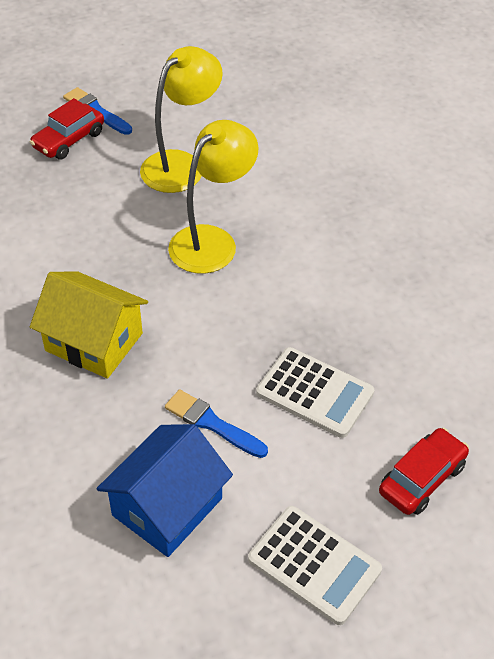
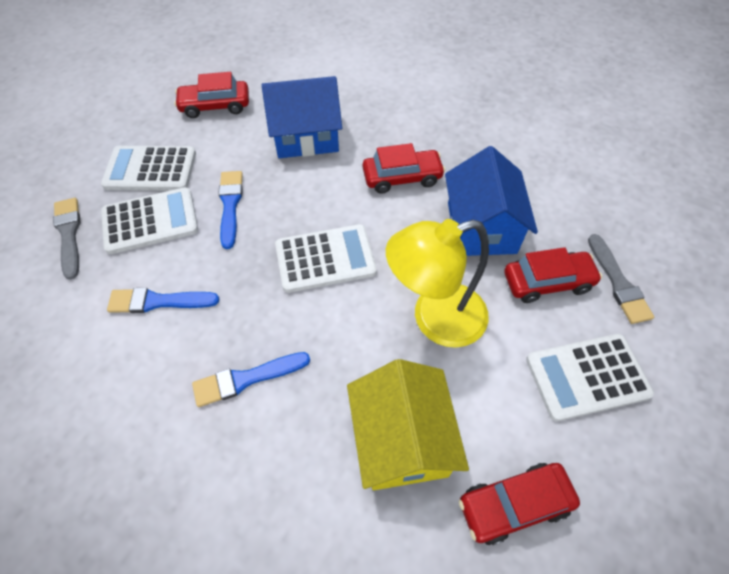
blue brush: 2 -> 3
blue house: 1 -> 2
grey brush: 0 -> 2
red car: 2 -> 4
white calculator: 2 -> 4
yellow lamp: 2 -> 1

